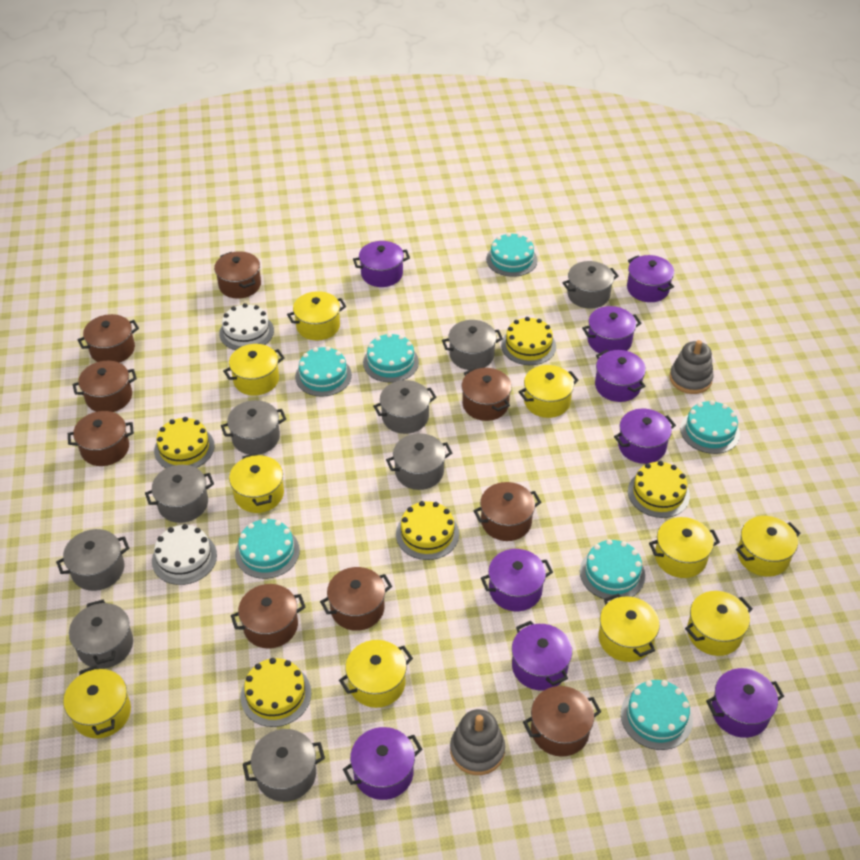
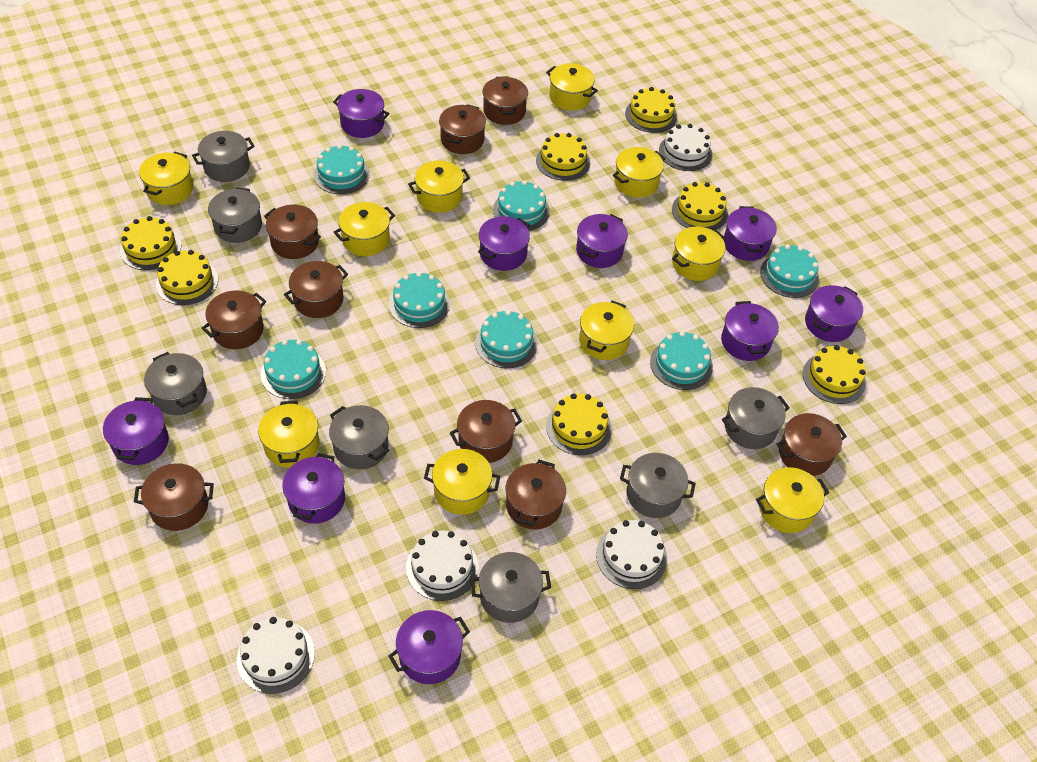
grey pot: 9 -> 7
grey stacking toy: 2 -> 0
white cake: 2 -> 4
yellow cake: 5 -> 7

